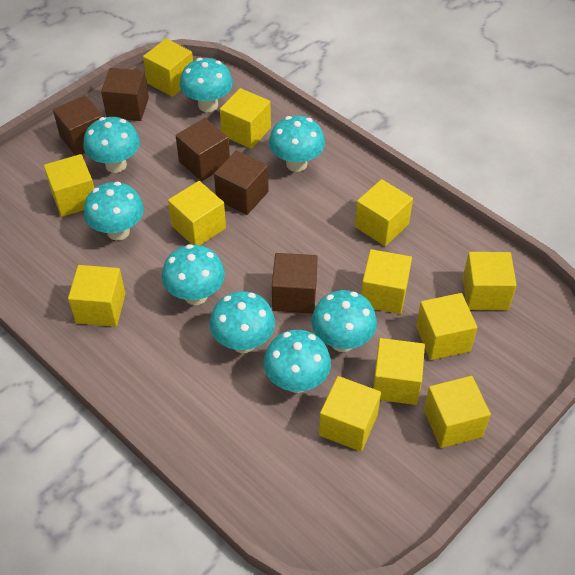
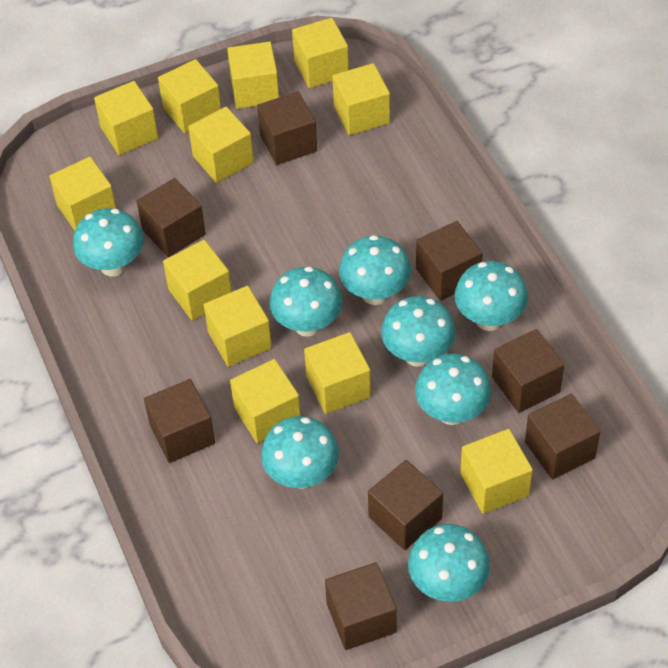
brown cube: 5 -> 8

